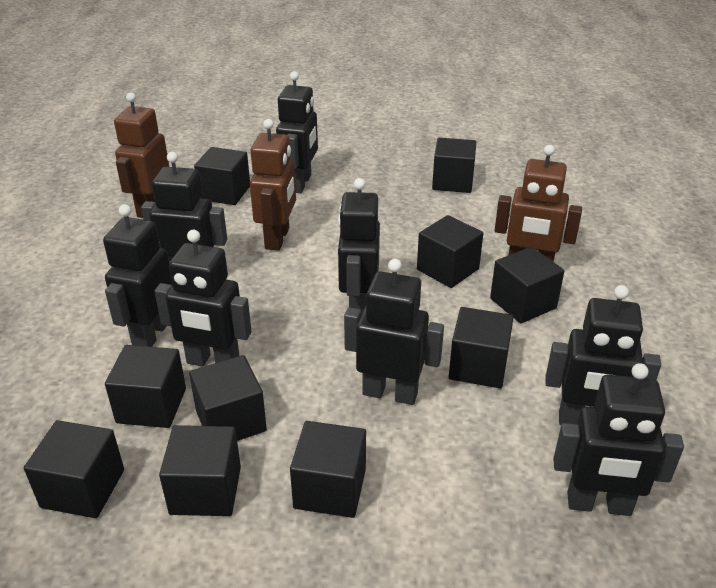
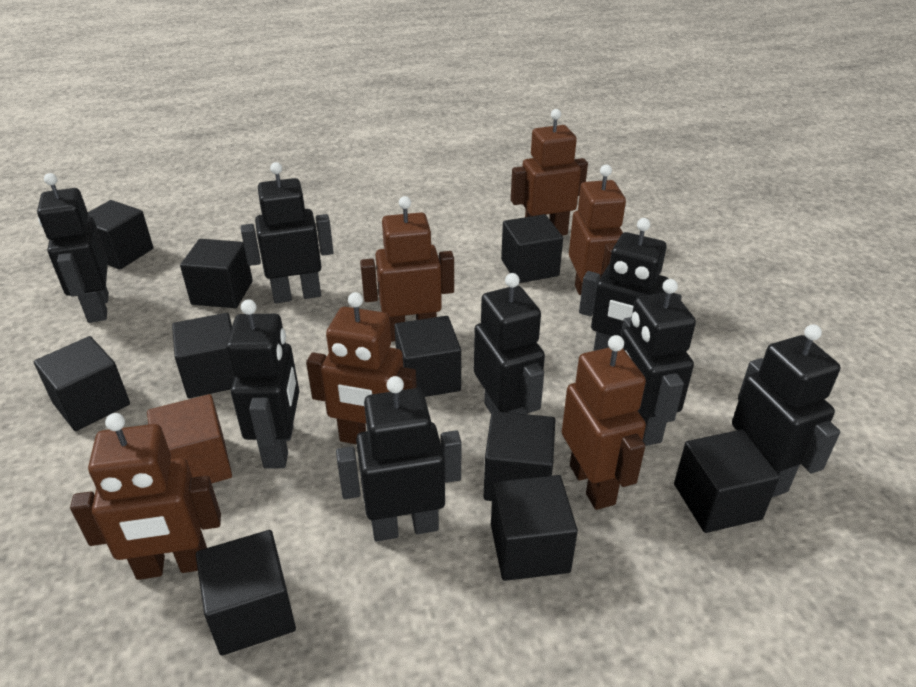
brown cube: 0 -> 1
brown robot: 3 -> 6

